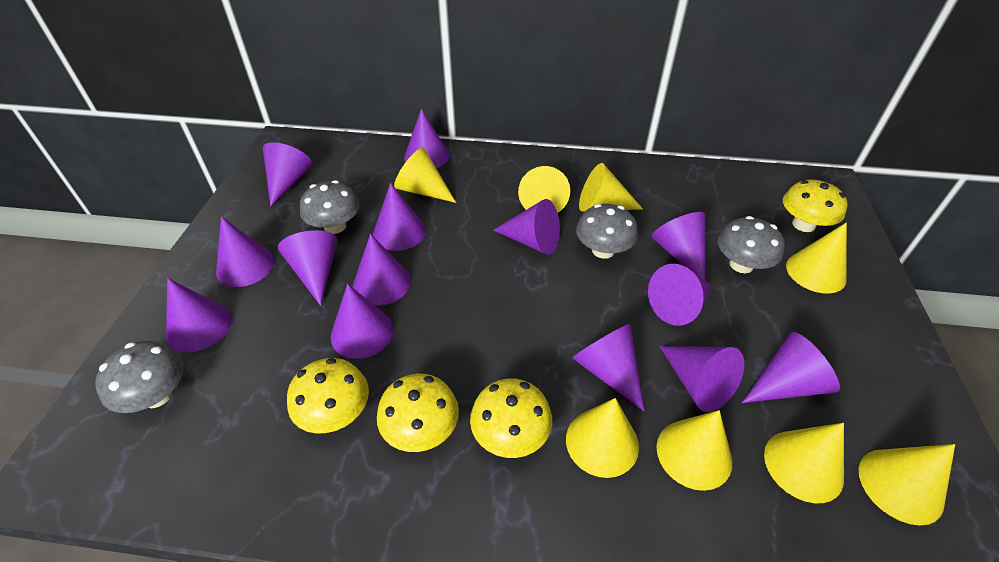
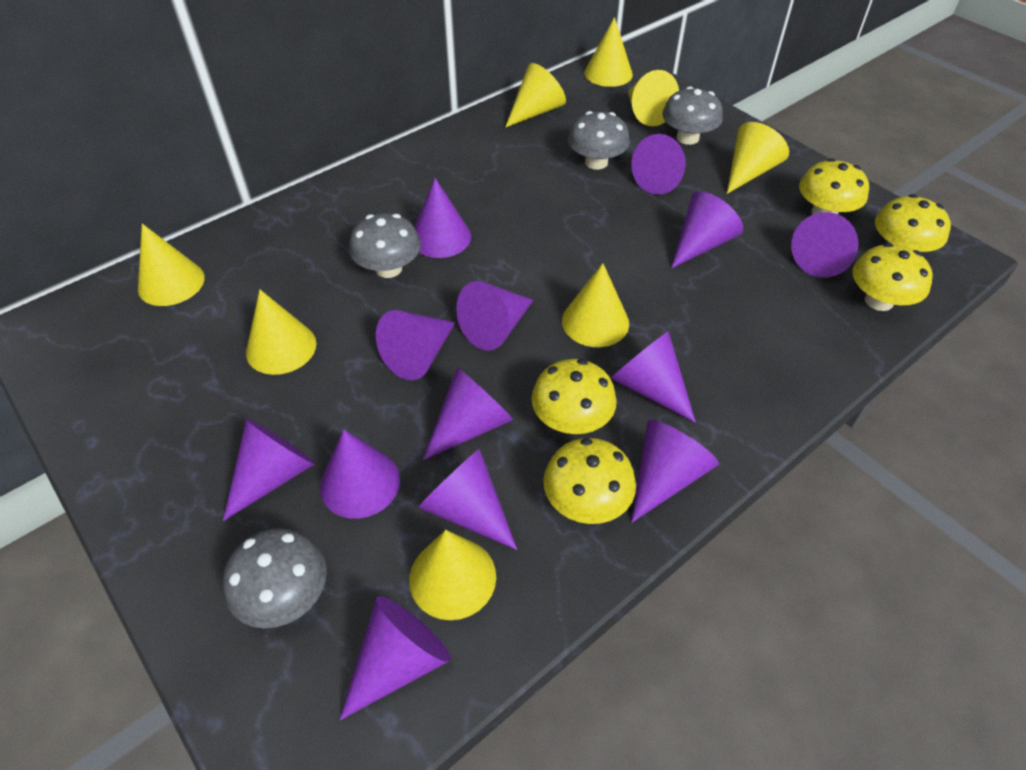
purple cone: 14 -> 13
yellow mushroom: 4 -> 5

